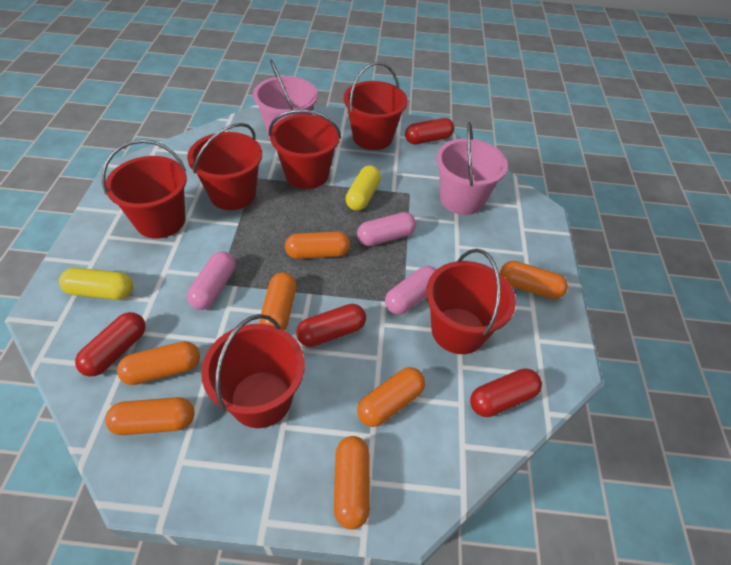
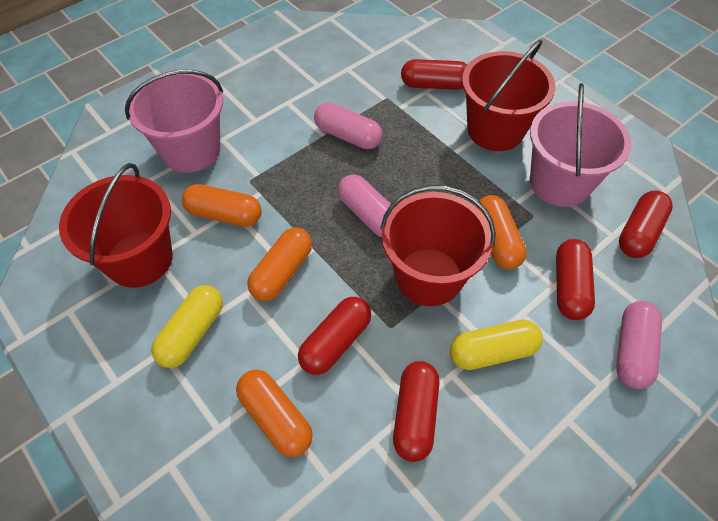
orange capsule: 7 -> 4
red bucket: 6 -> 3
red capsule: 4 -> 5

